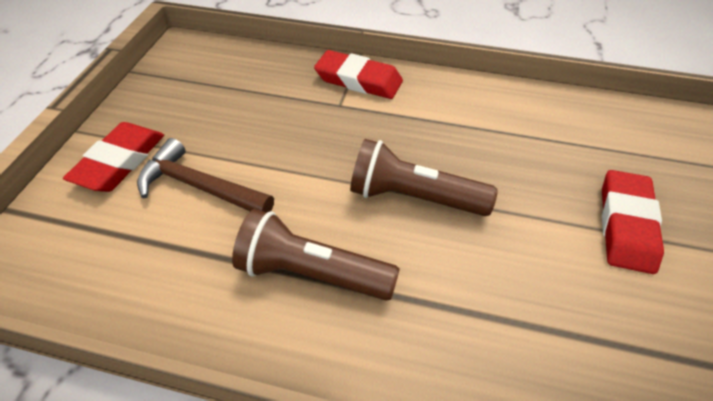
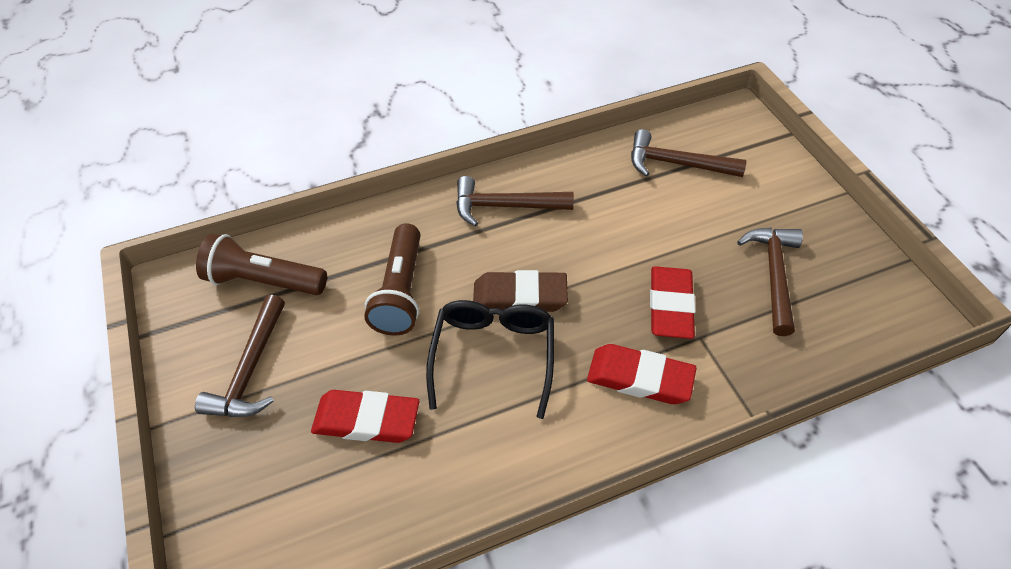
black glasses: 0 -> 1
brown eraser: 0 -> 1
brown hammer: 1 -> 4

